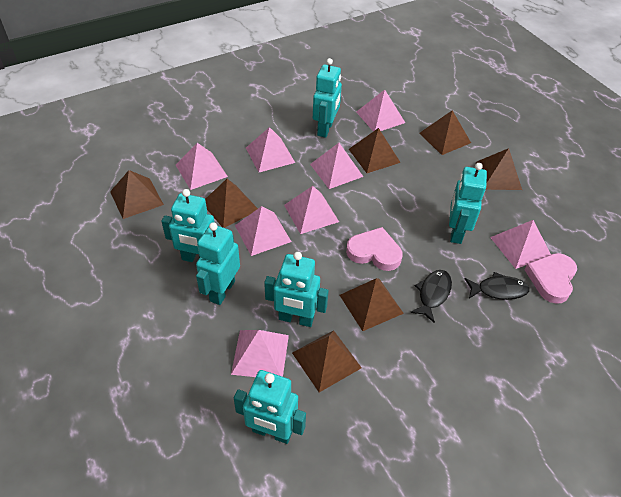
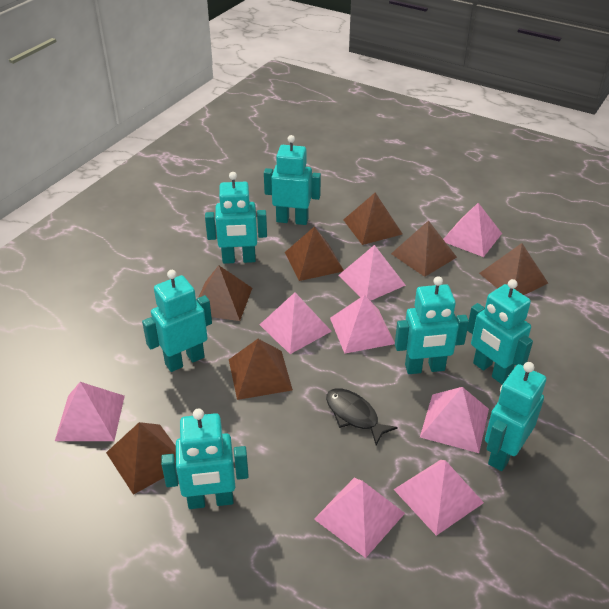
black fish: 2 -> 1
pink heart: 2 -> 0
turquoise robot: 6 -> 7

